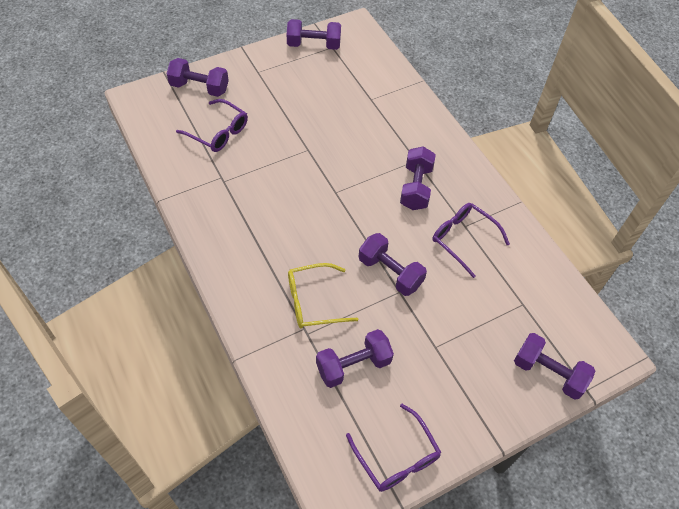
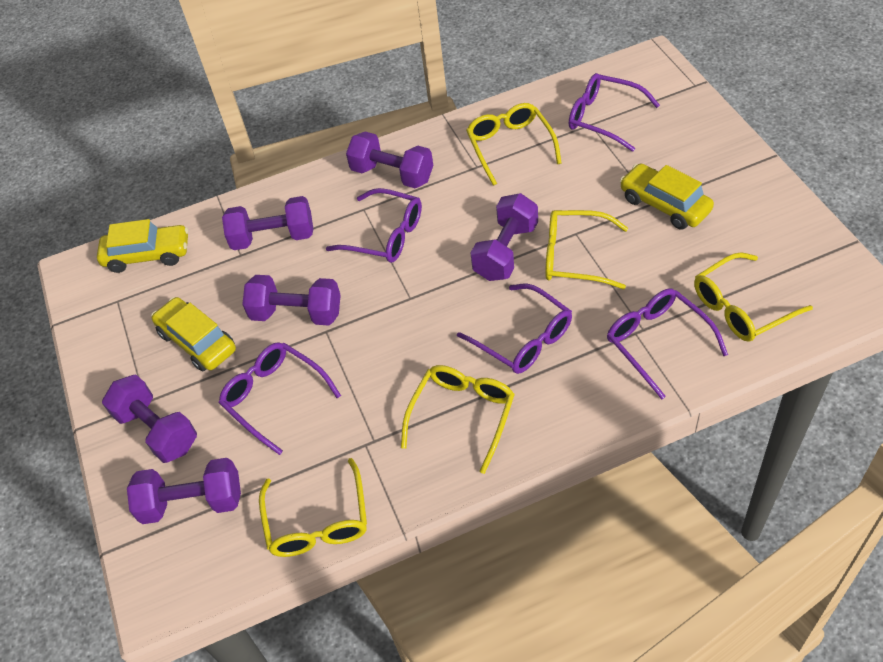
purple glasses: 3 -> 5
yellow car: 0 -> 3
yellow glasses: 1 -> 5

